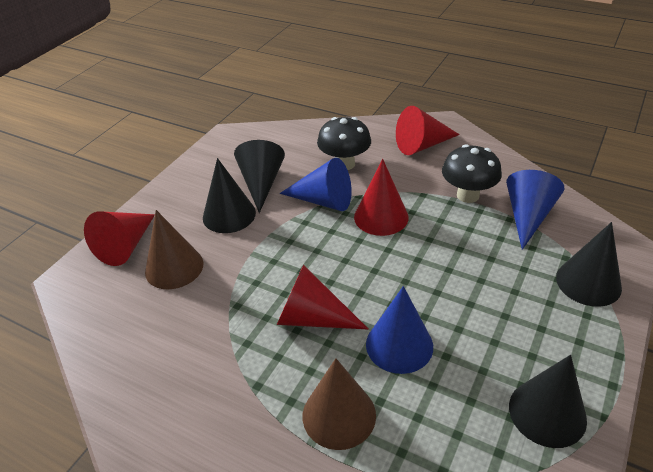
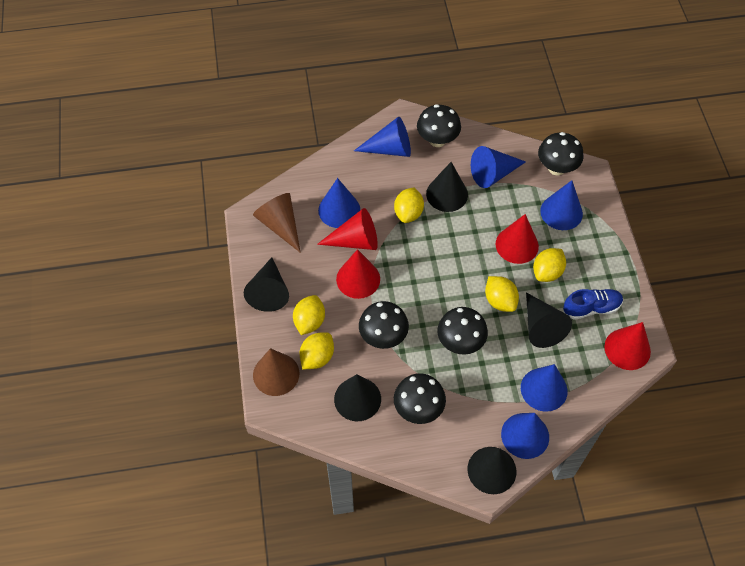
black cone: 4 -> 5
black mushroom: 2 -> 5
blue cone: 3 -> 6
blue shoe: 0 -> 1
yellow lemon: 0 -> 5

